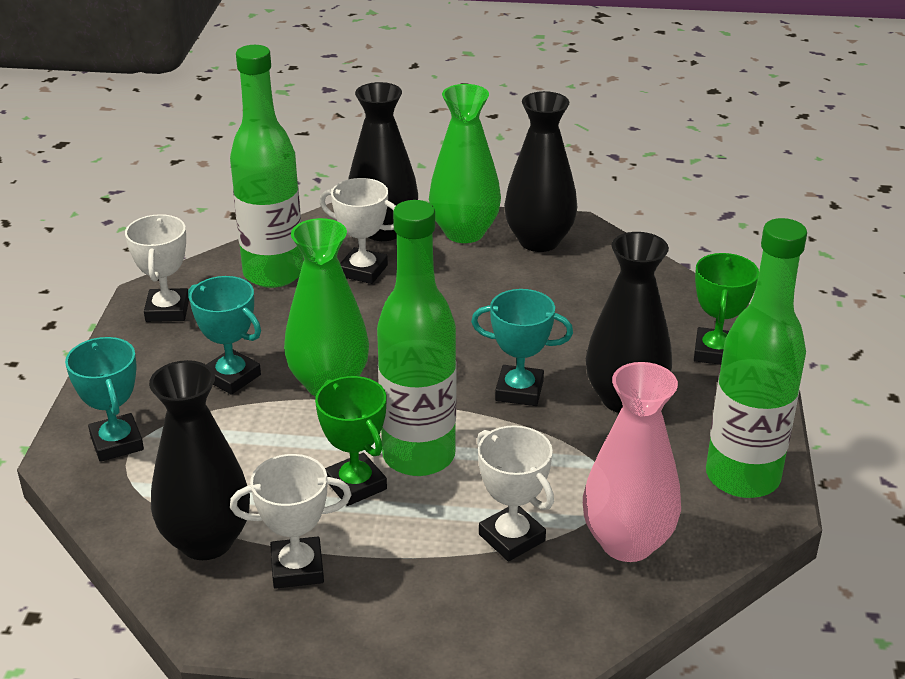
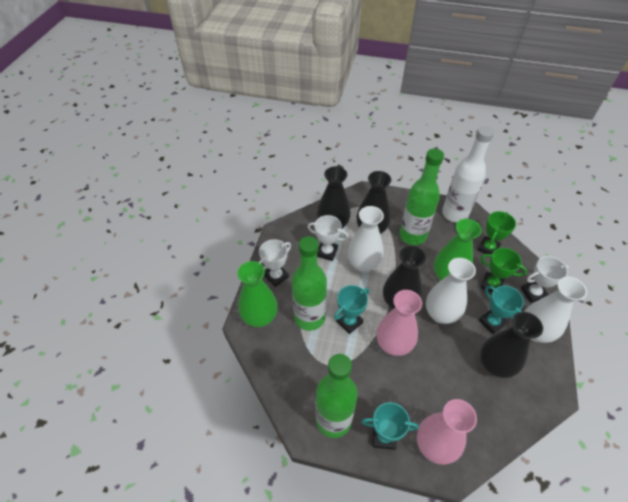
pink vase: 1 -> 2
white bottle: 0 -> 1
white trophy: 4 -> 3
white vase: 0 -> 3

